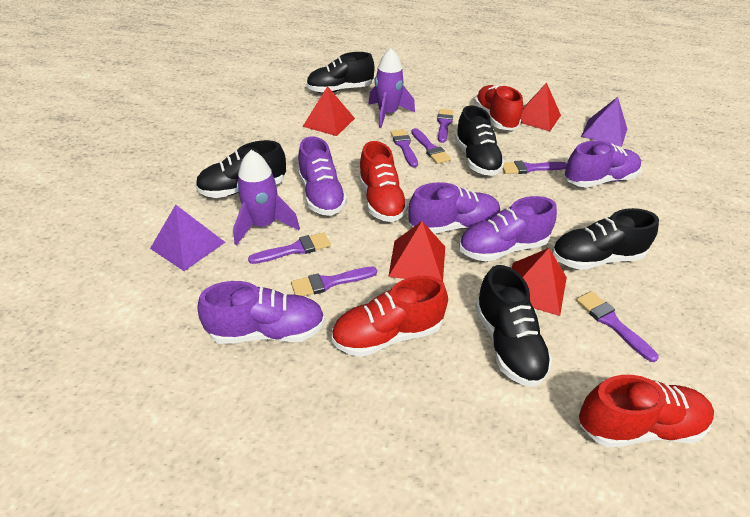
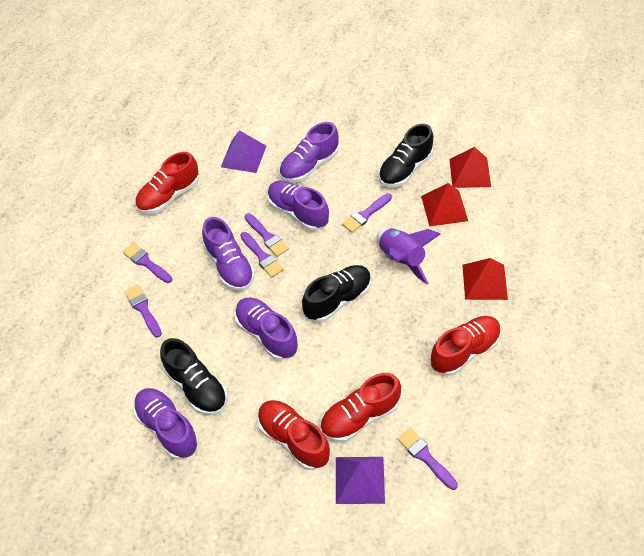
black shoe: 5 -> 3
purple brush: 7 -> 6
purple rocket: 2 -> 1
red pyramid: 4 -> 3

